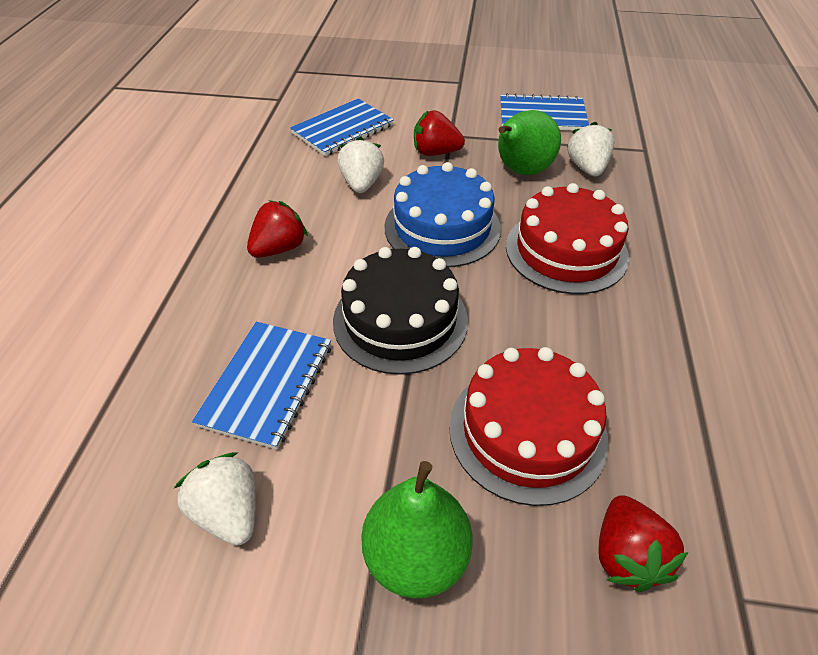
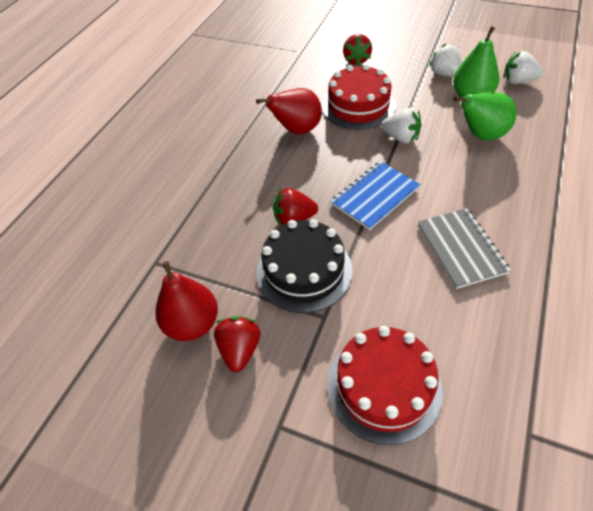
blue cake: 1 -> 0
blue notebook: 3 -> 1
grey notebook: 0 -> 1
red pear: 0 -> 2

